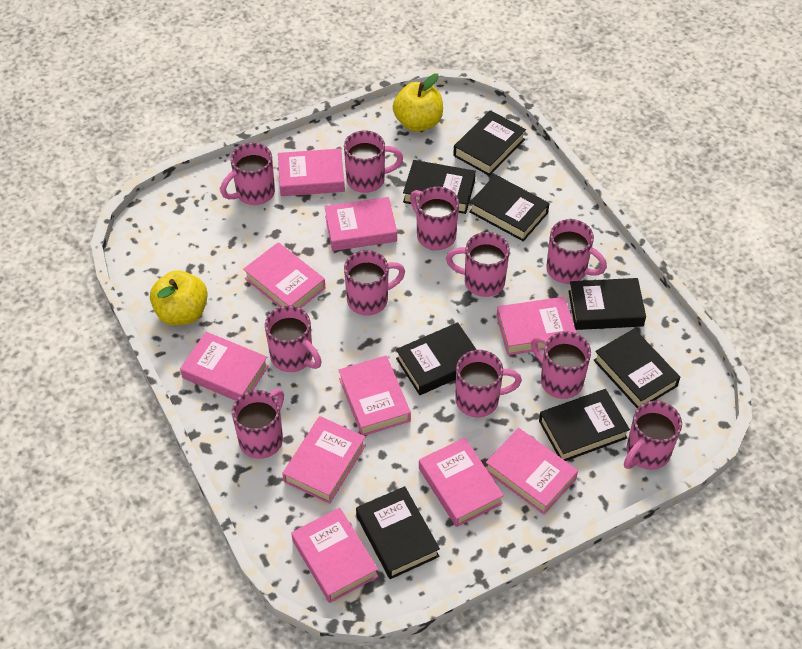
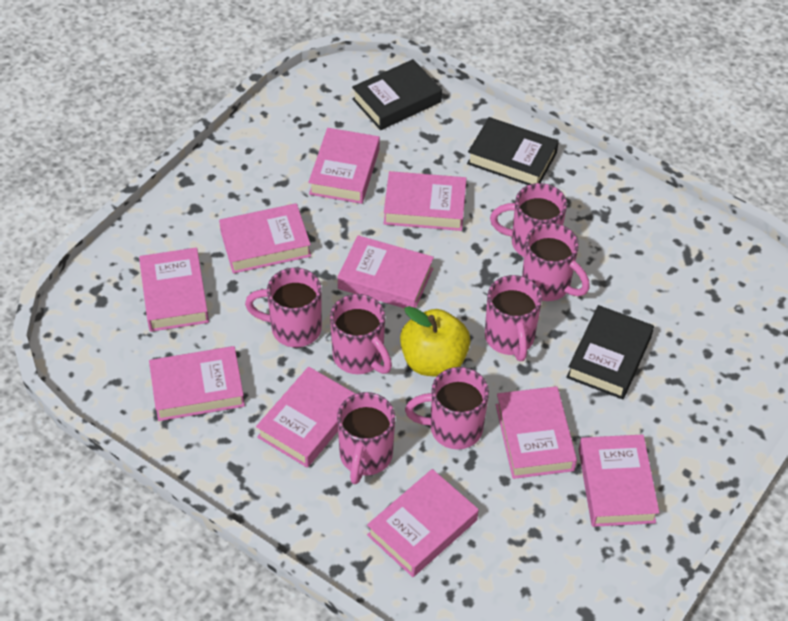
black book: 8 -> 3
pink mug: 11 -> 7
yellow apple: 2 -> 1

